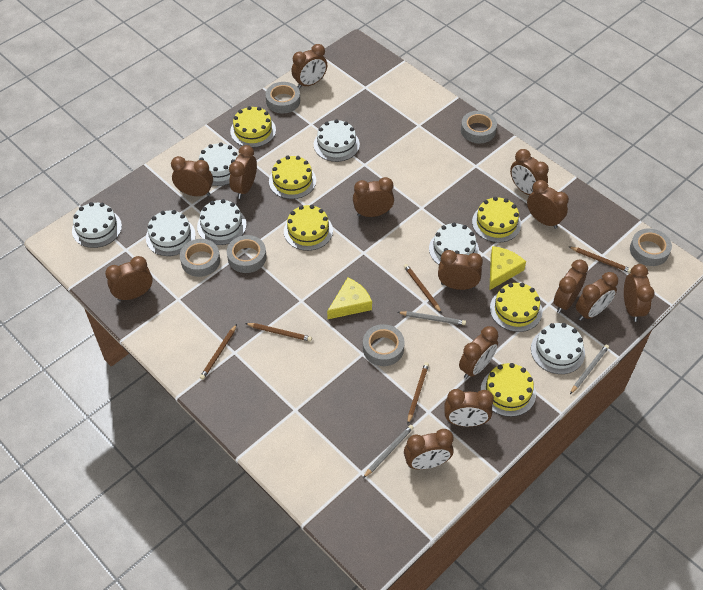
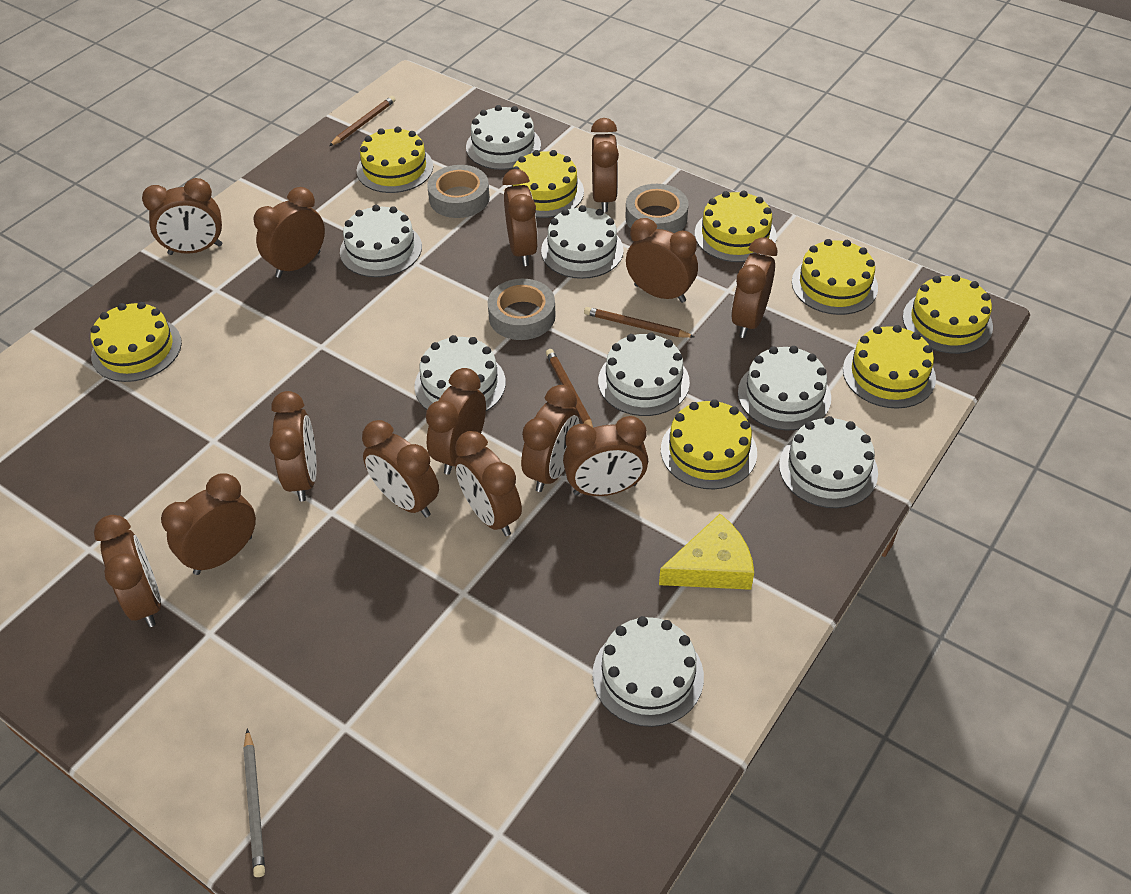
brown pencil: 5 -> 3
grey pencil: 3 -> 1
grey tape: 6 -> 3
white cake: 7 -> 8
yellow cake: 6 -> 8
yellow cheese: 2 -> 1

